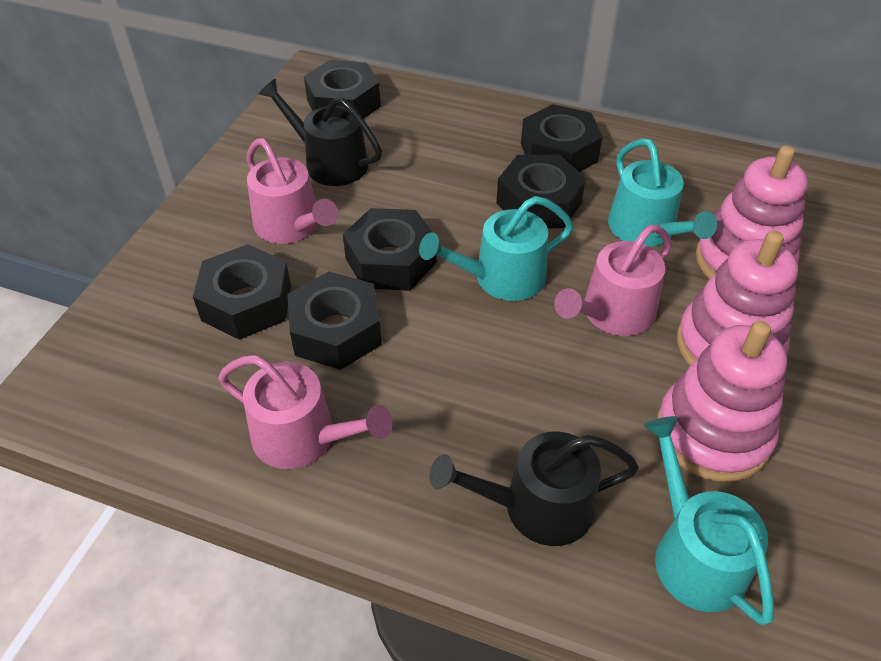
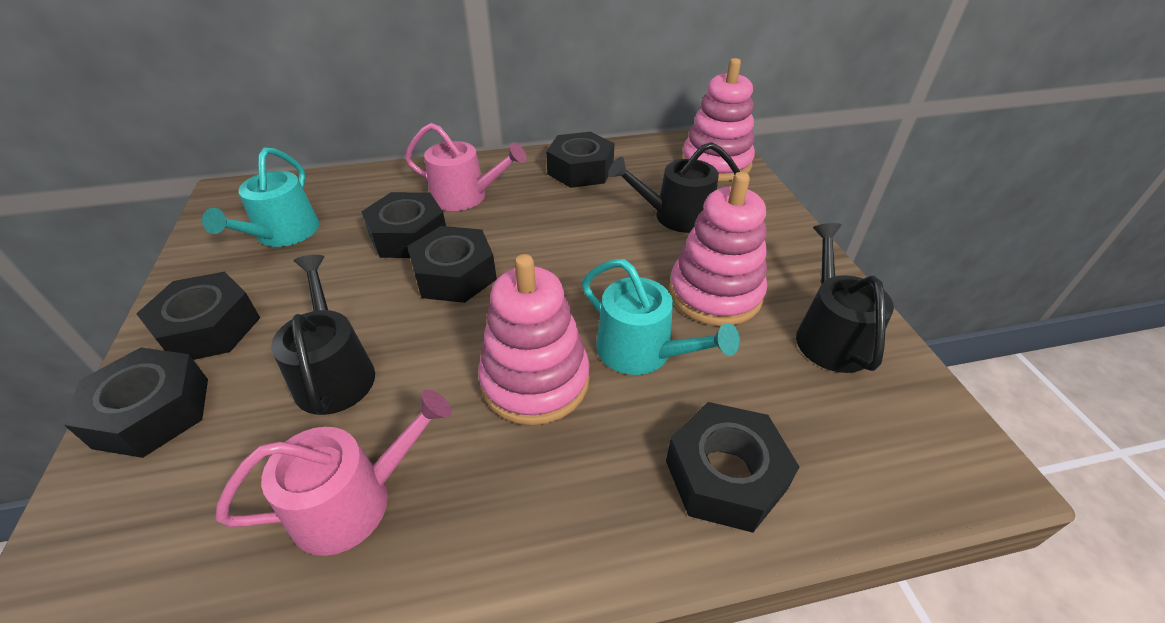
black watering can: 2 -> 3
pink watering can: 3 -> 2
turquoise watering can: 3 -> 2

